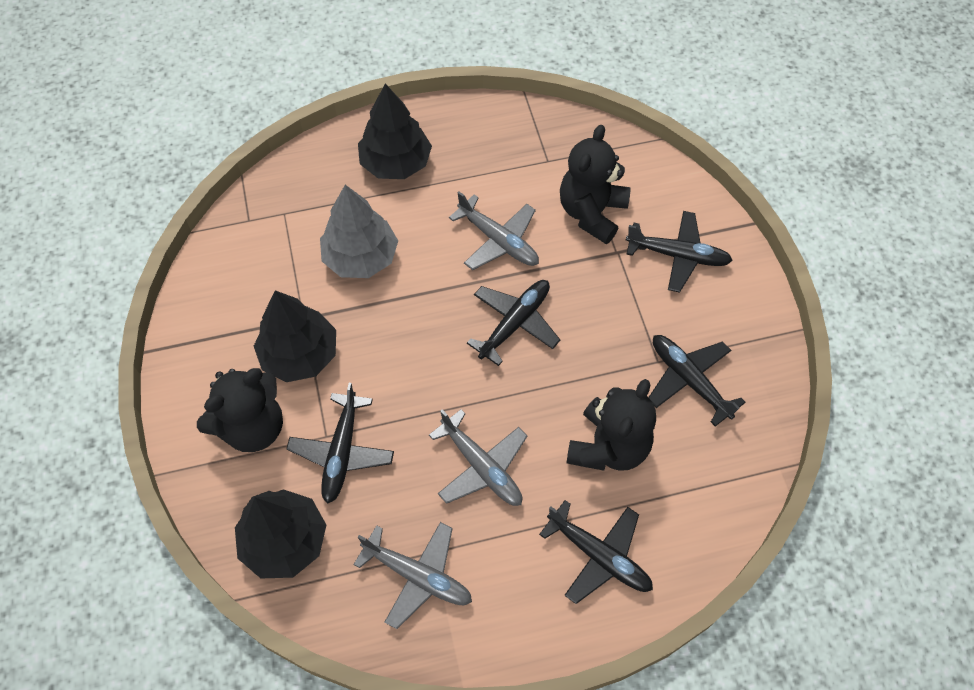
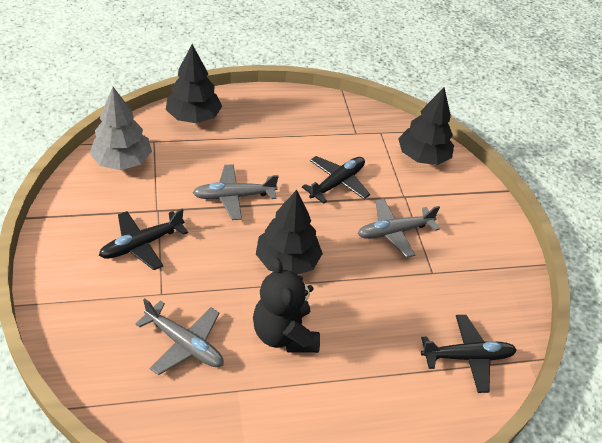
black plane: 5 -> 3
black teddy bear: 3 -> 1

